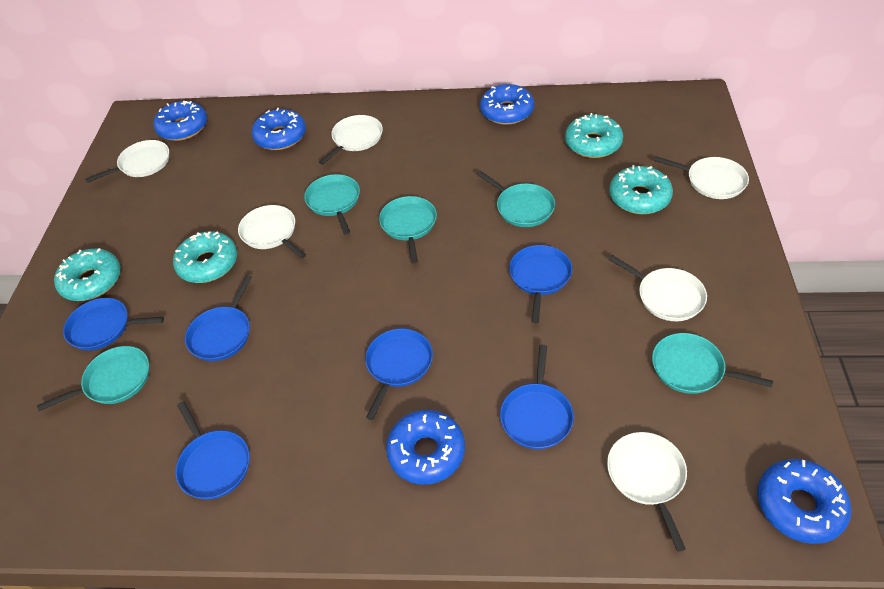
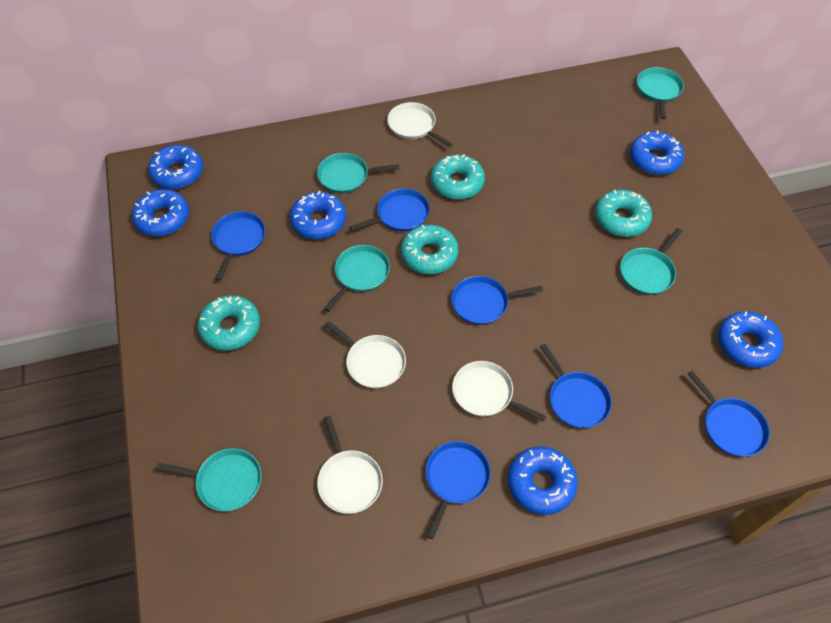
blue donut: 5 -> 6
white pan: 6 -> 4

